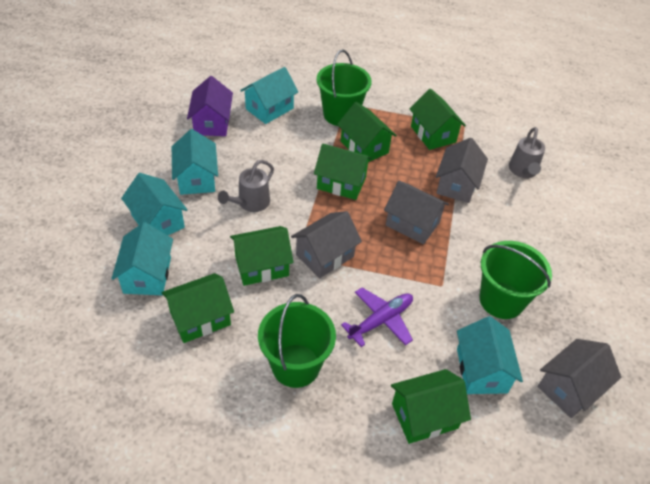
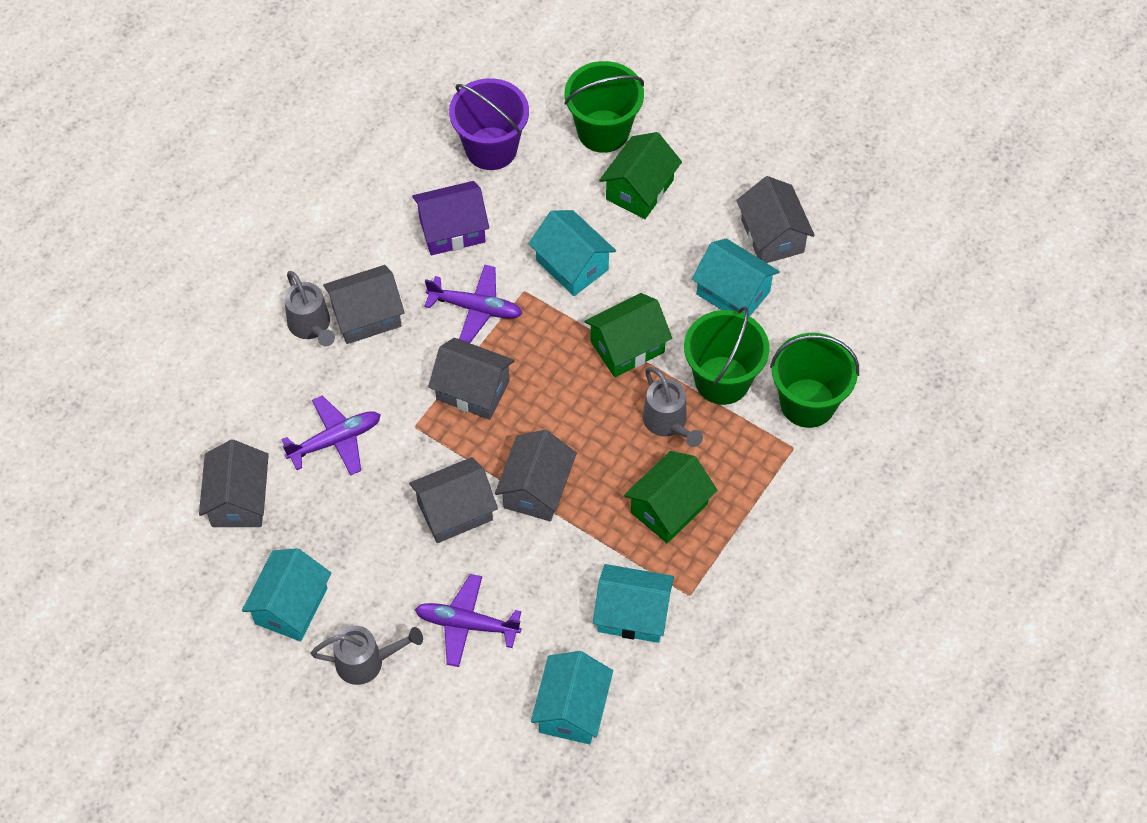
green house: 6 -> 3
grey house: 4 -> 6
grey watering can: 2 -> 3
purple bucket: 0 -> 1
purple plane: 1 -> 3

